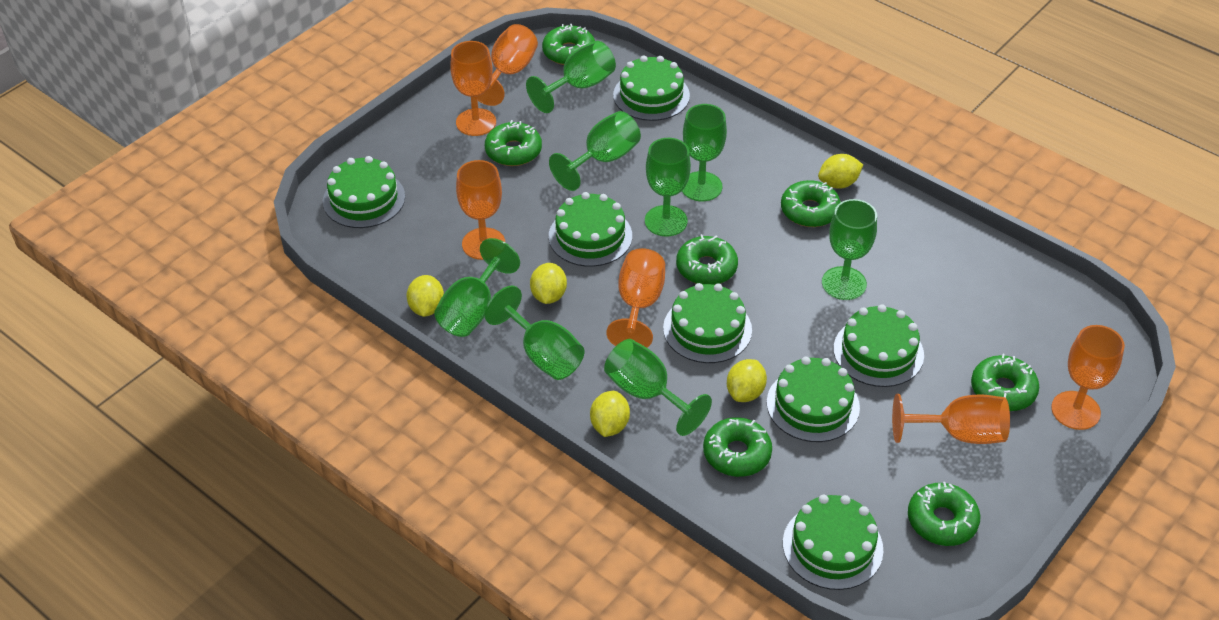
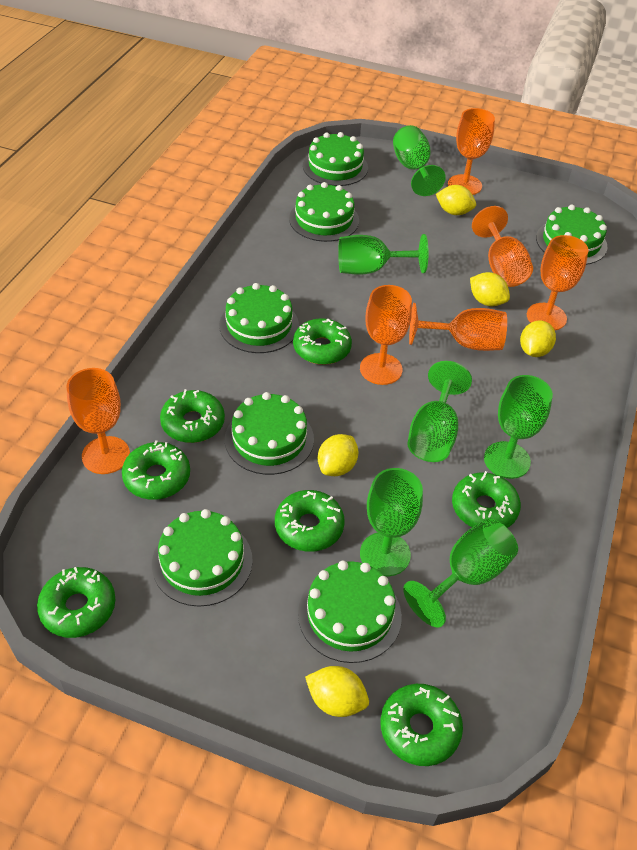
green goblet: 8 -> 6

